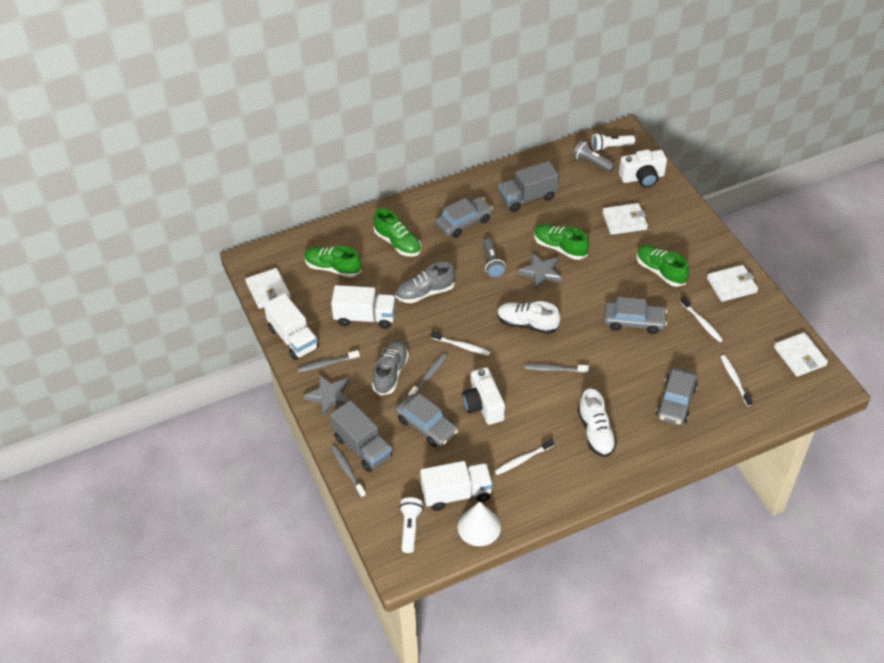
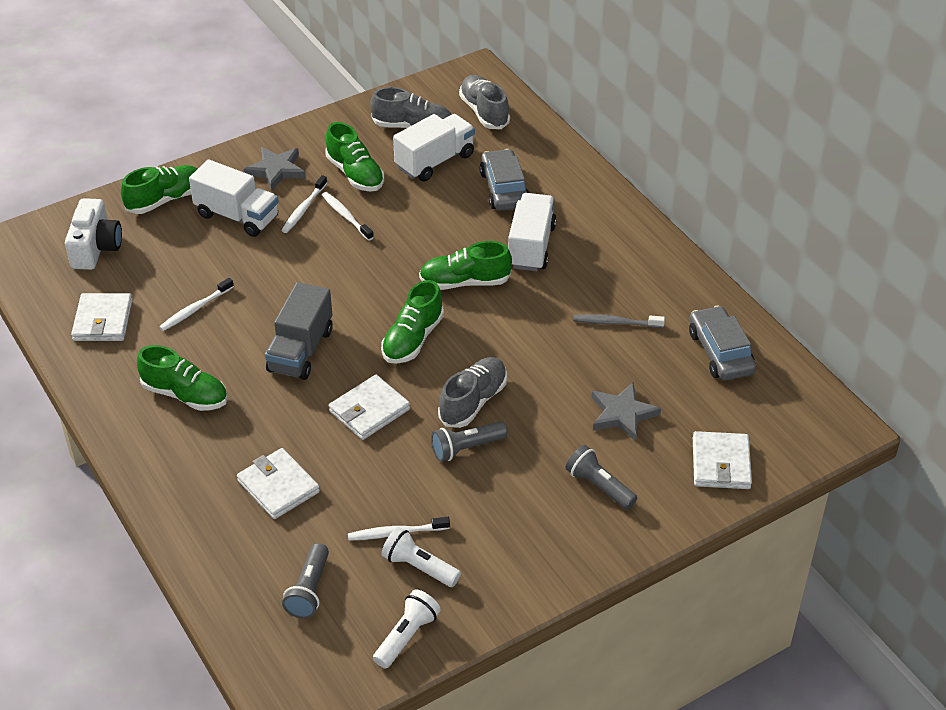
green shoe: 4 -> 5
grey car: 4 -> 2
grey flashlight: 2 -> 3
grey shoe: 2 -> 3
grey toothbrush: 4 -> 1
grey truck: 2 -> 1
white camera: 2 -> 1
white cone: 1 -> 0
white shoe: 2 -> 0

